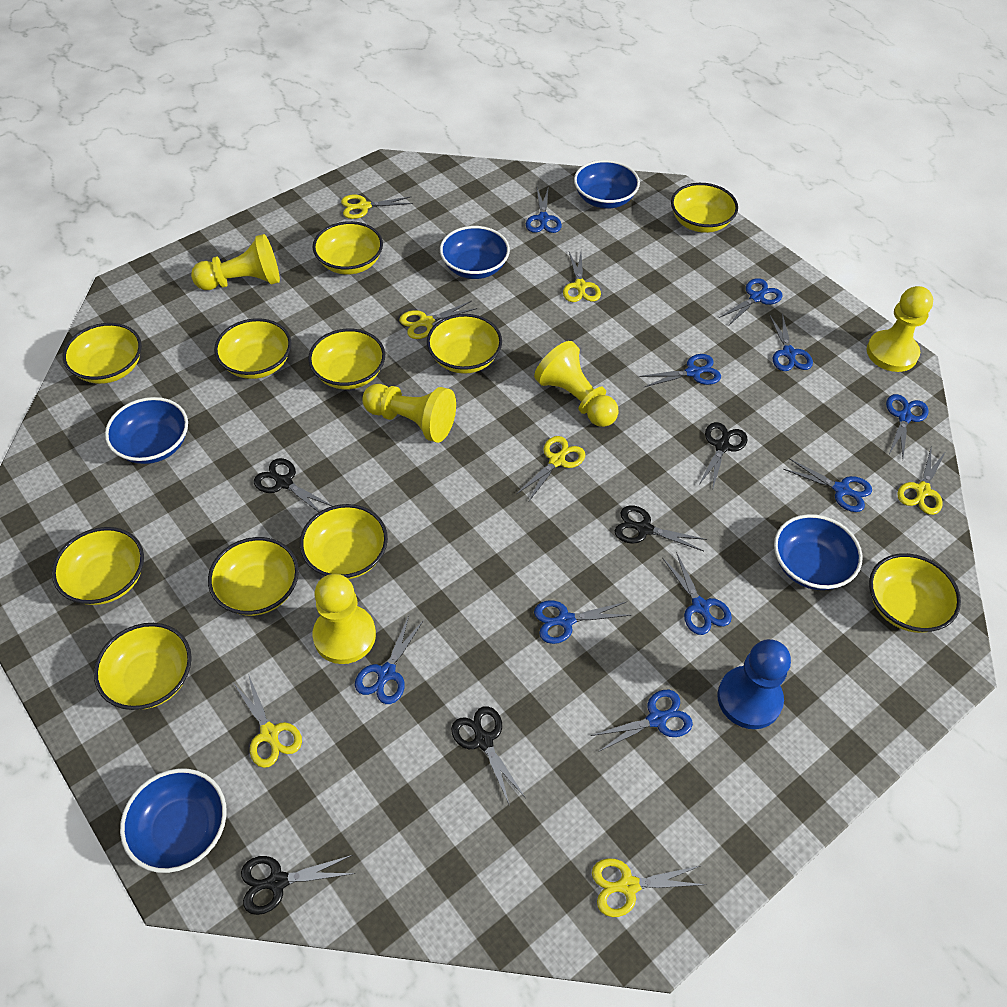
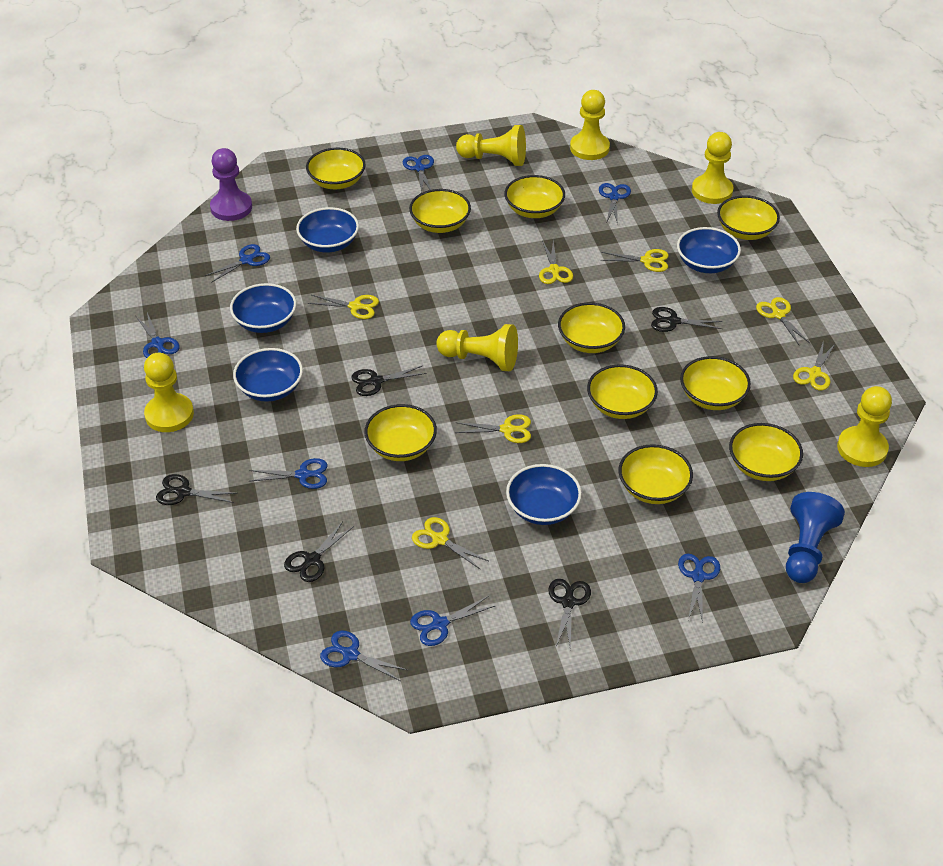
blue scissors: 10 -> 8
purple pawn: 0 -> 1
yellow bowl: 11 -> 10
yellow pawn: 5 -> 6

